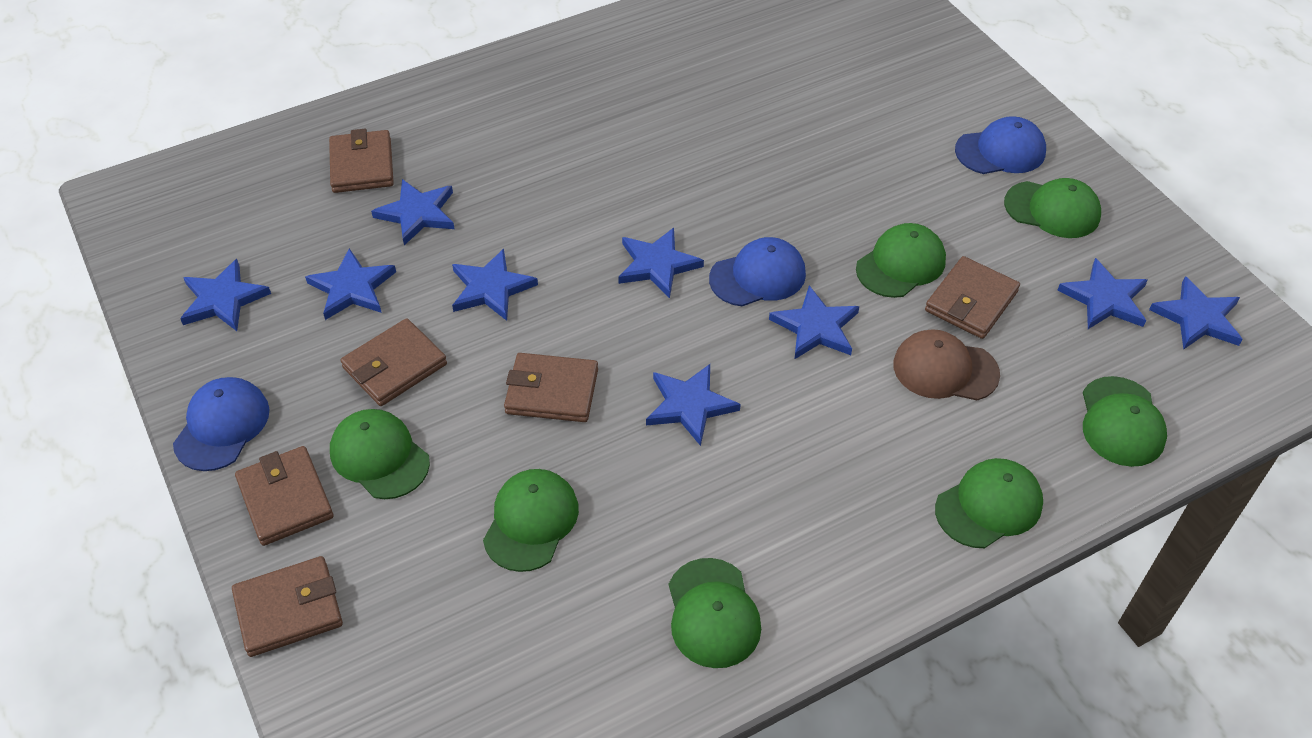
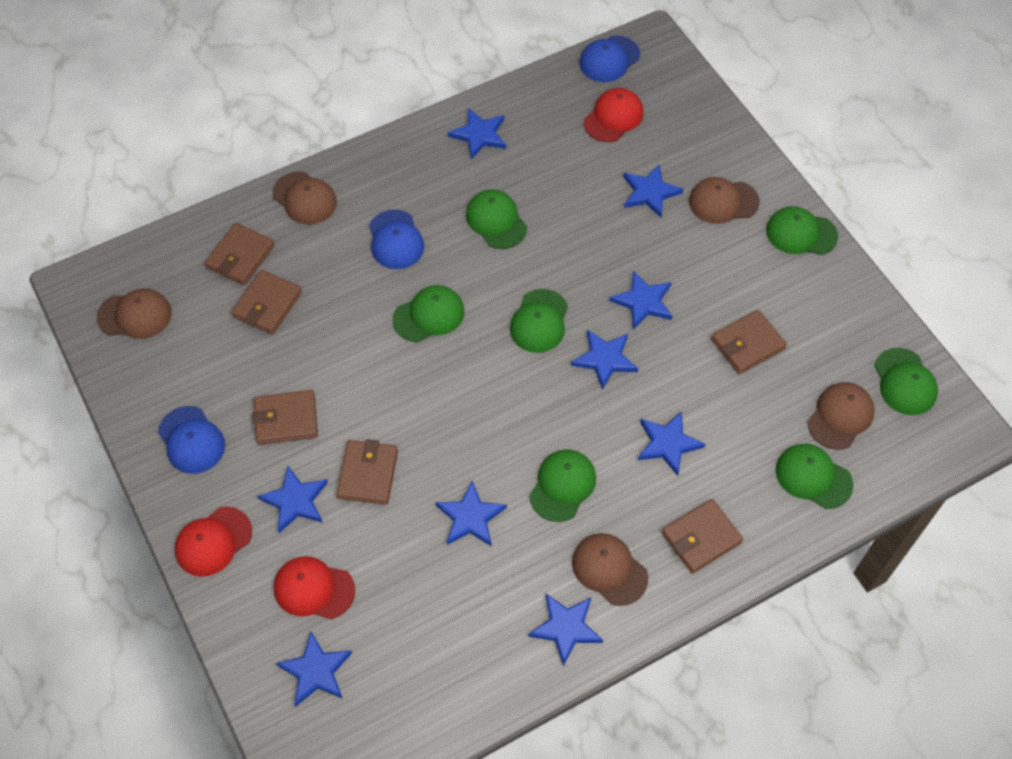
brown cap: 1 -> 5
red cap: 0 -> 3

